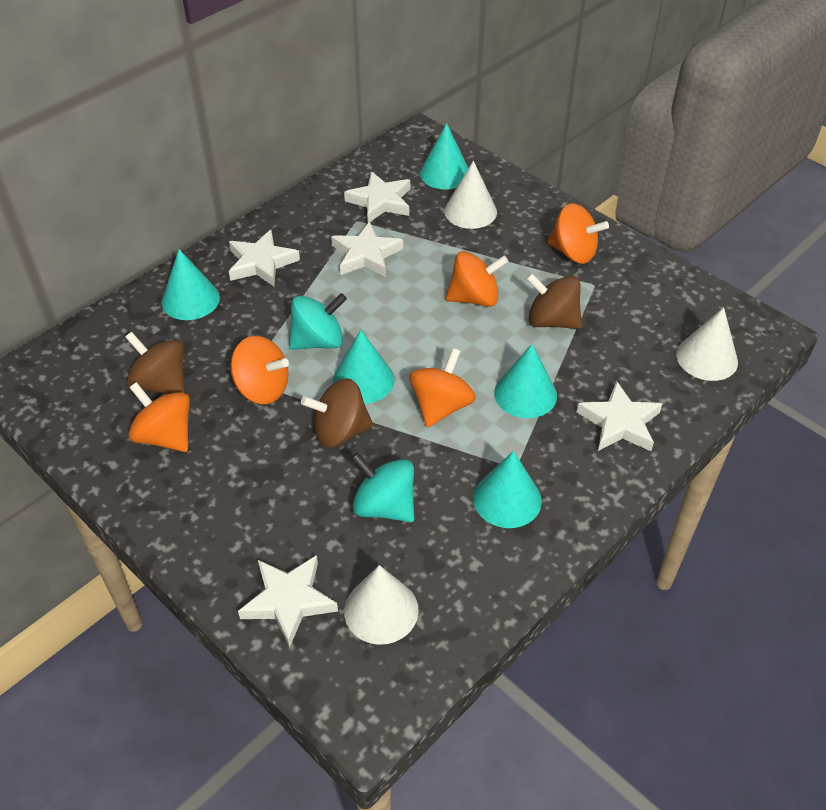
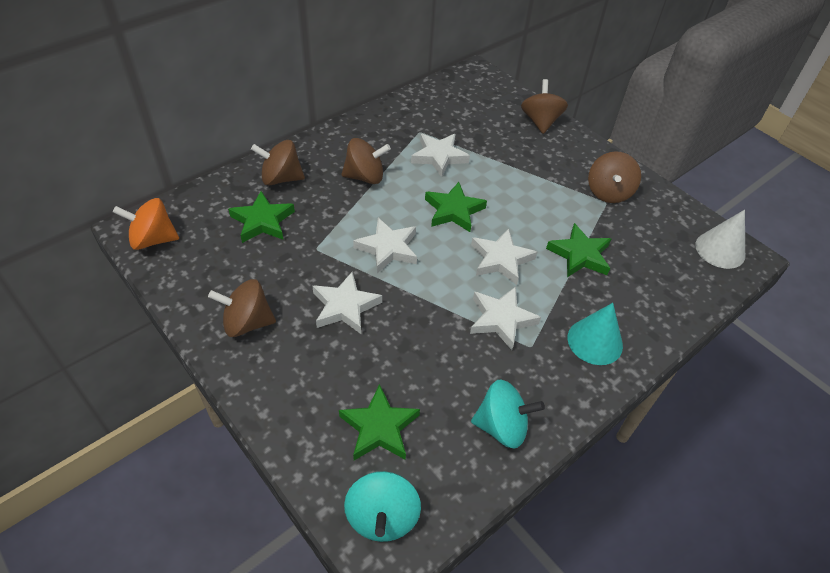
brown spinning top: 3 -> 5
green star: 0 -> 4
orange spinning top: 5 -> 1
turquoise cone: 5 -> 1
white cone: 3 -> 1

